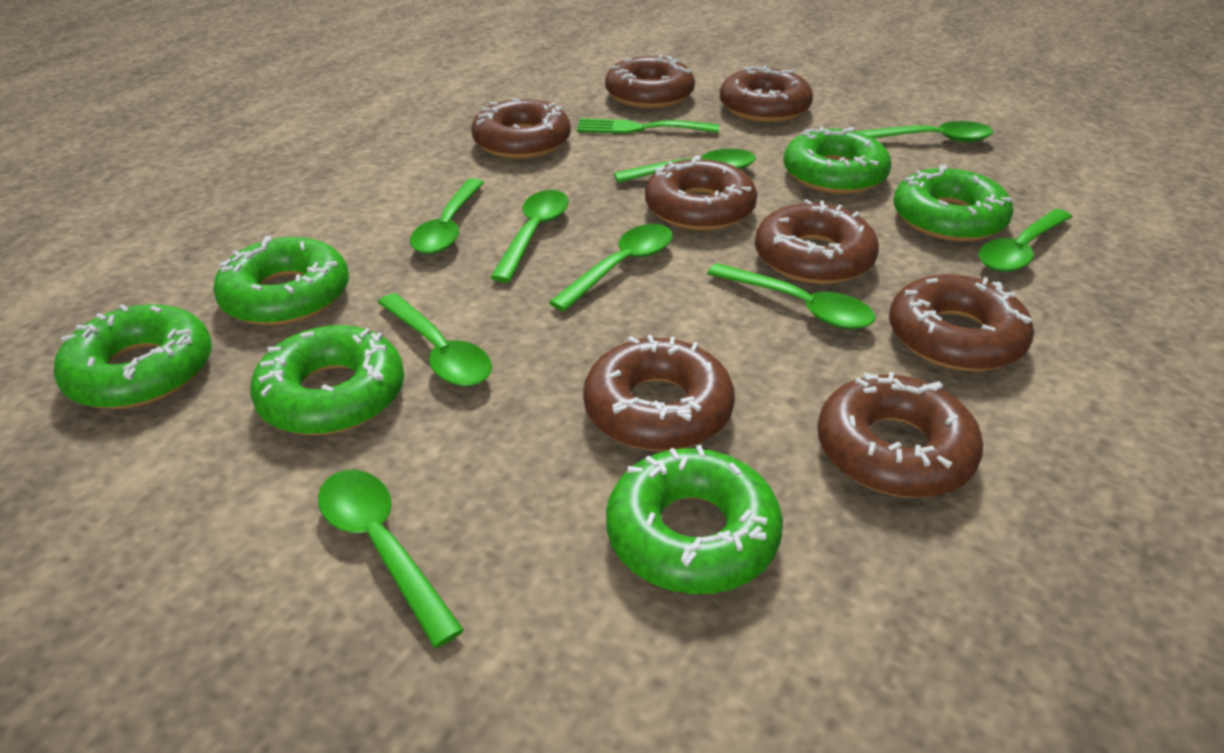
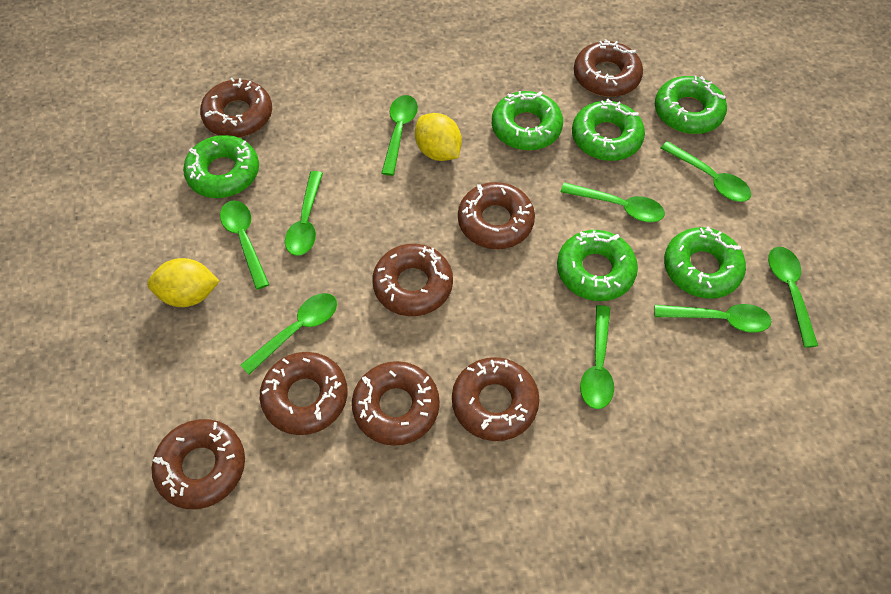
green fork: 1 -> 0
yellow lemon: 0 -> 2

